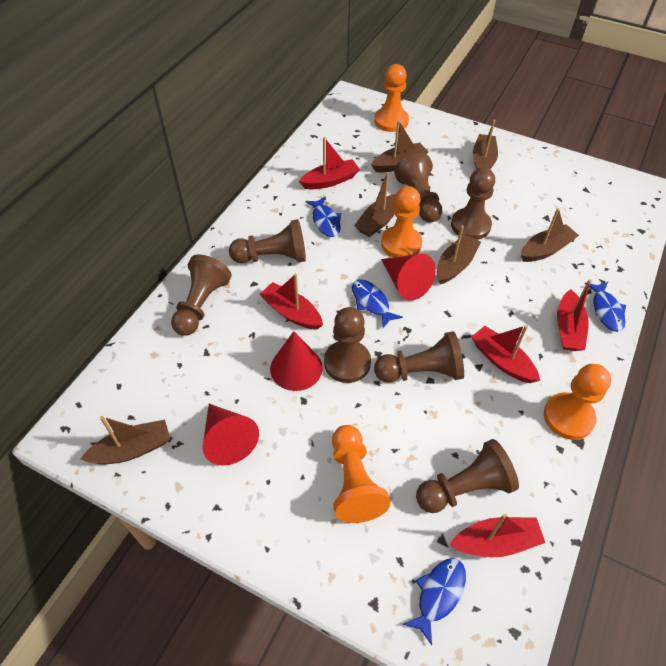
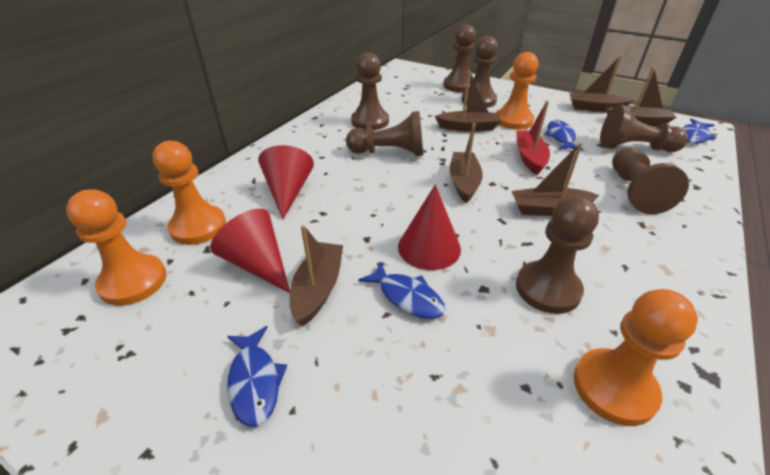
red boat: 5 -> 1

